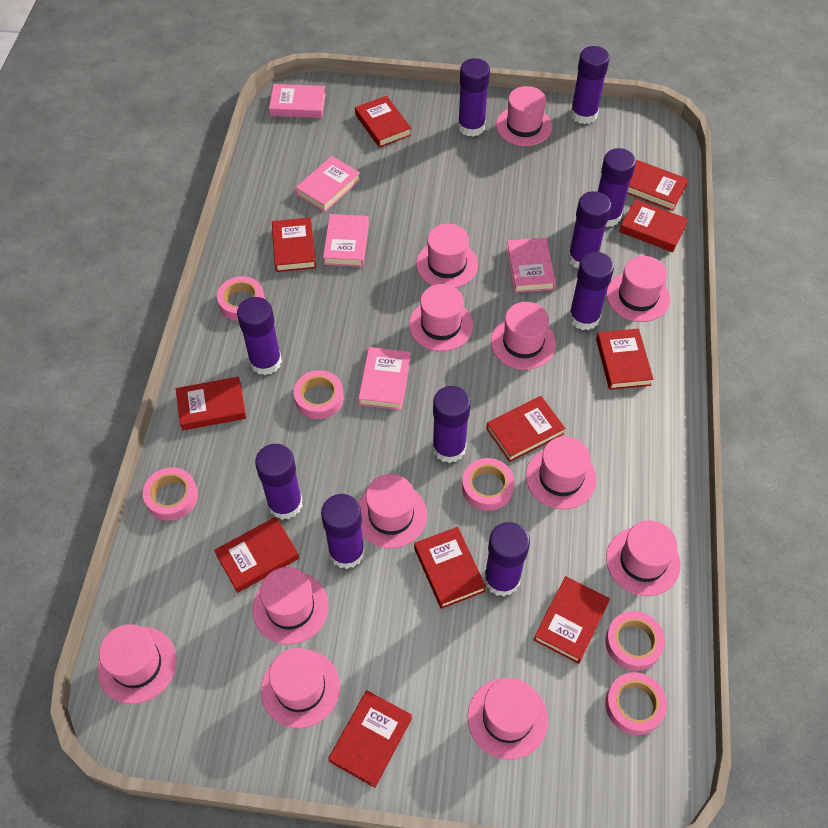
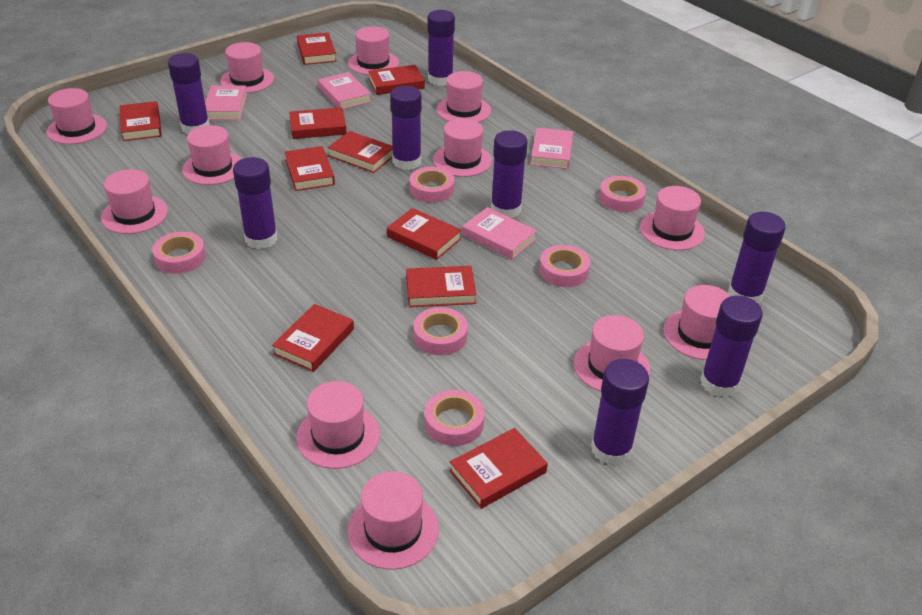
pink book: 5 -> 4
purple glue stick: 10 -> 8
red book: 11 -> 10

